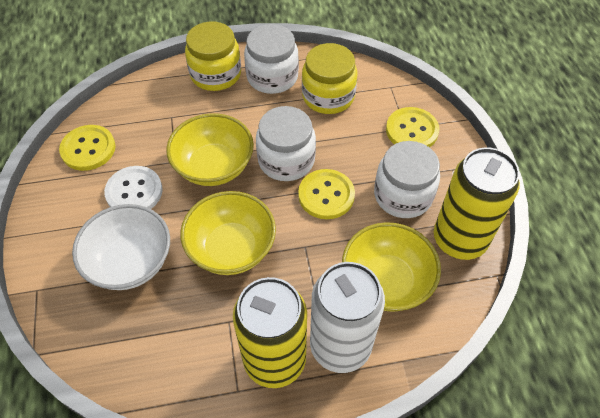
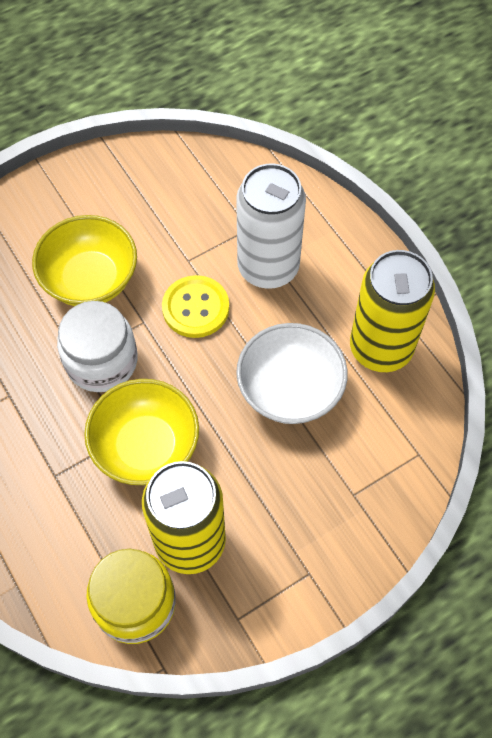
white button: 1 -> 0
white jar: 3 -> 1
yellow bowl: 3 -> 2
yellow button: 3 -> 1
yellow jar: 2 -> 1

